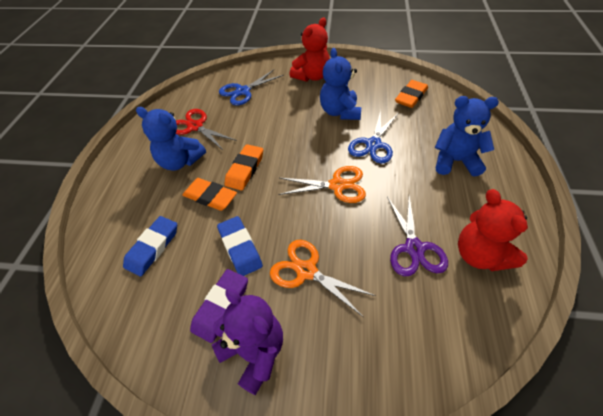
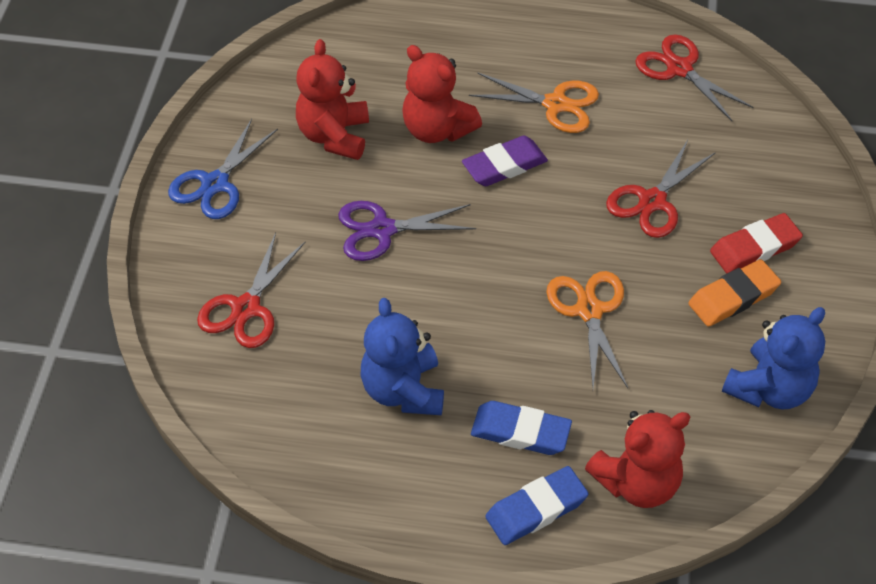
blue scissors: 2 -> 1
blue teddy bear: 3 -> 2
orange eraser: 3 -> 1
purple teddy bear: 1 -> 0
red eraser: 0 -> 1
red scissors: 1 -> 3
red teddy bear: 2 -> 3

